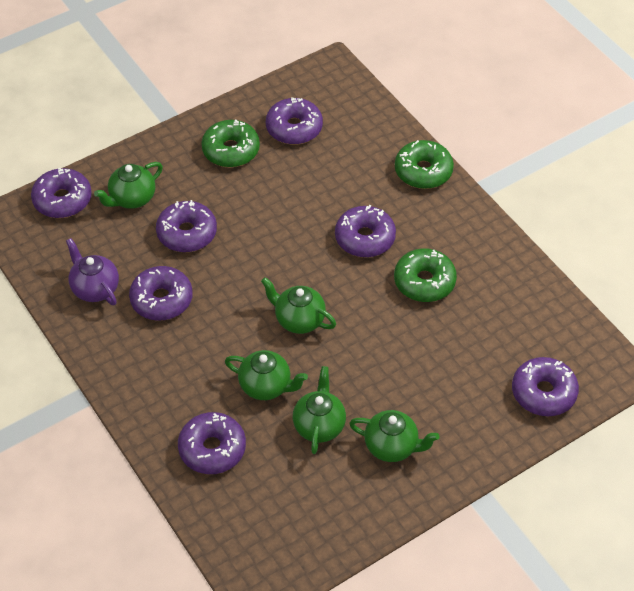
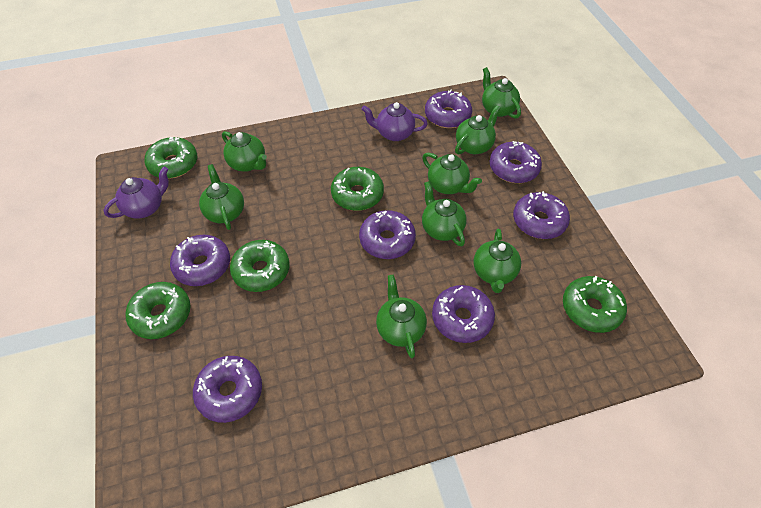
green donut: 3 -> 5
green teapot: 5 -> 8
purple teapot: 1 -> 2

